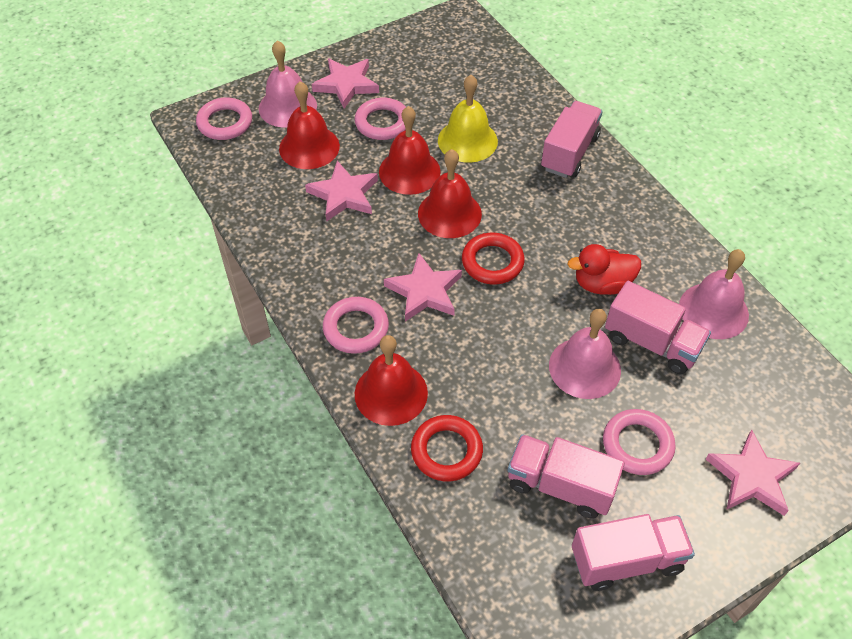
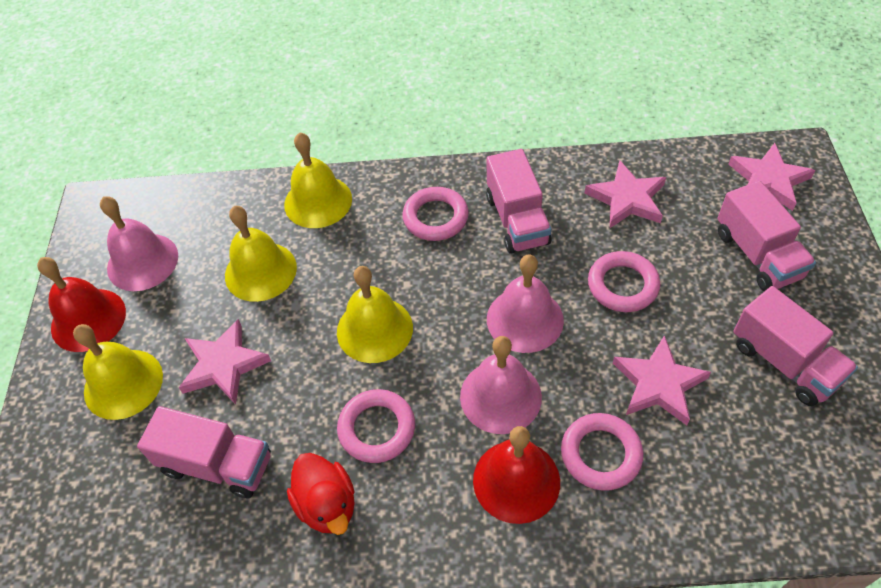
red bell: 4 -> 2
red ring: 2 -> 0
yellow bell: 1 -> 4

